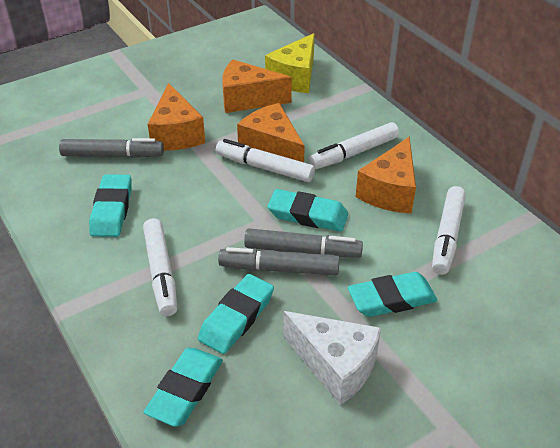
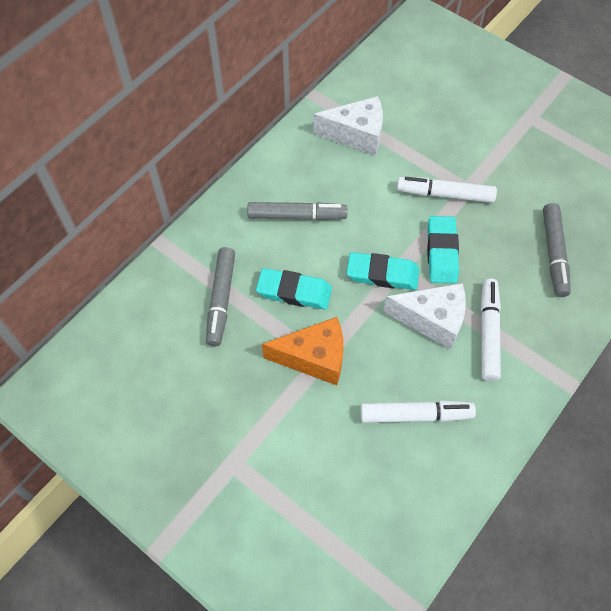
orange cheese: 4 -> 1
turquoise eraser: 5 -> 3
white cheese: 1 -> 2
white marker: 4 -> 3
yellow cheese: 1 -> 0

